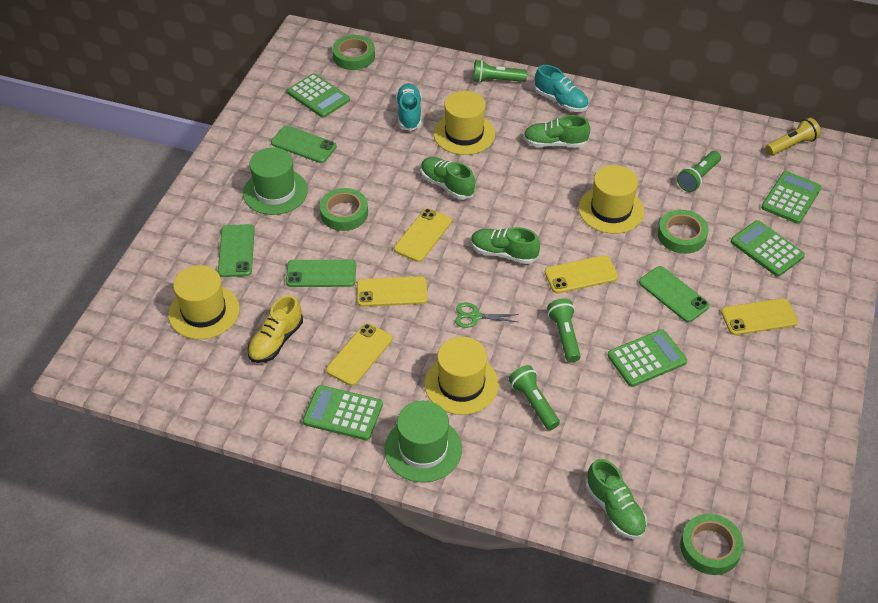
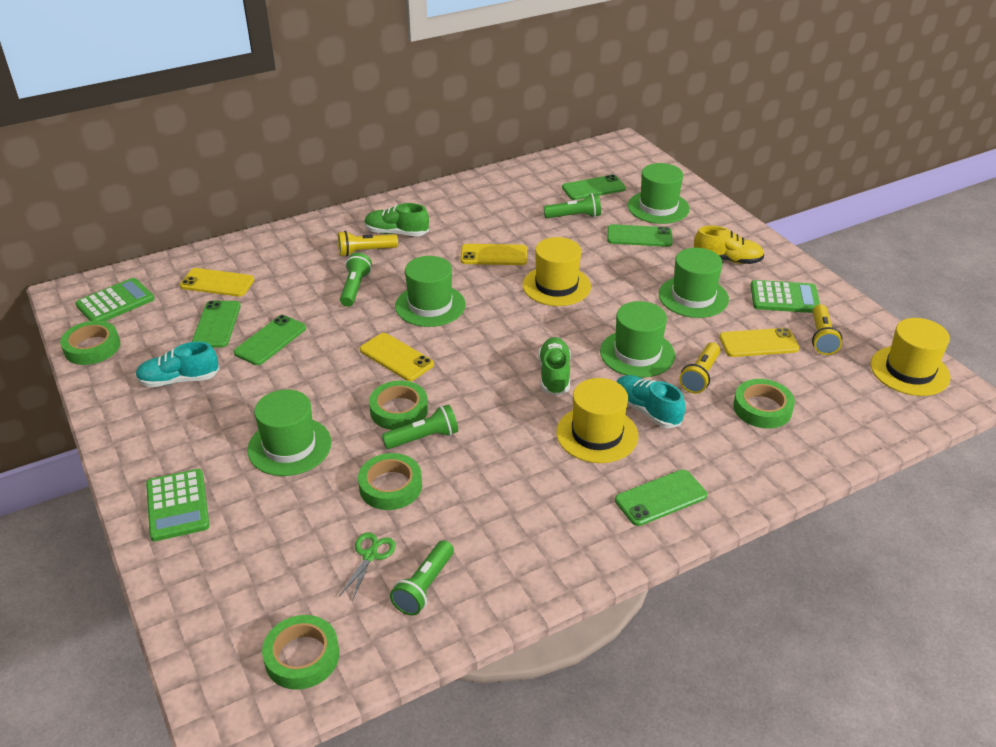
green calculator: 5 -> 3
green hat: 2 -> 5
green phone: 4 -> 5
green shoe: 4 -> 2
green tape: 4 -> 5
yellow flashlight: 1 -> 3
yellow hat: 4 -> 3
yellow phone: 5 -> 4

